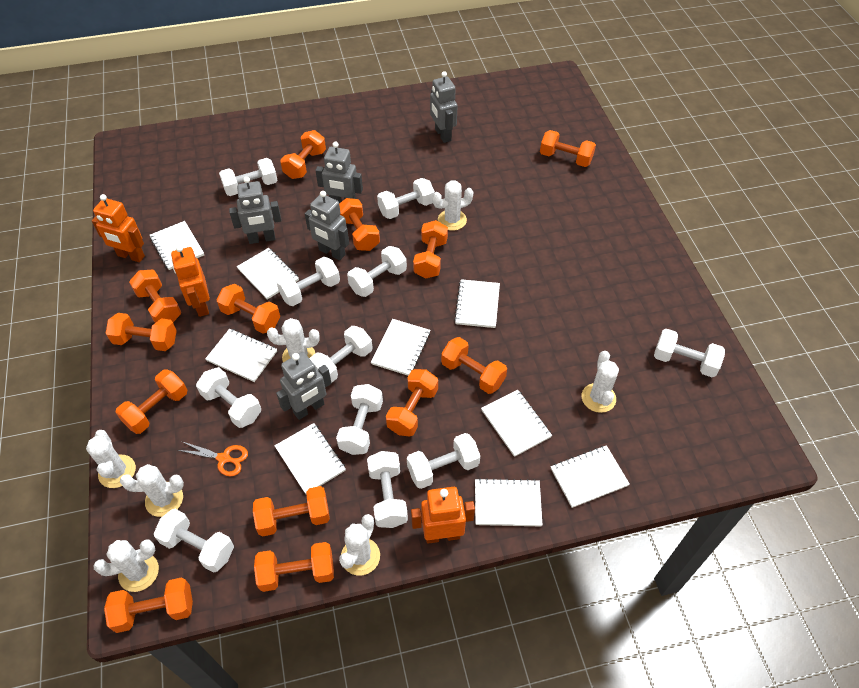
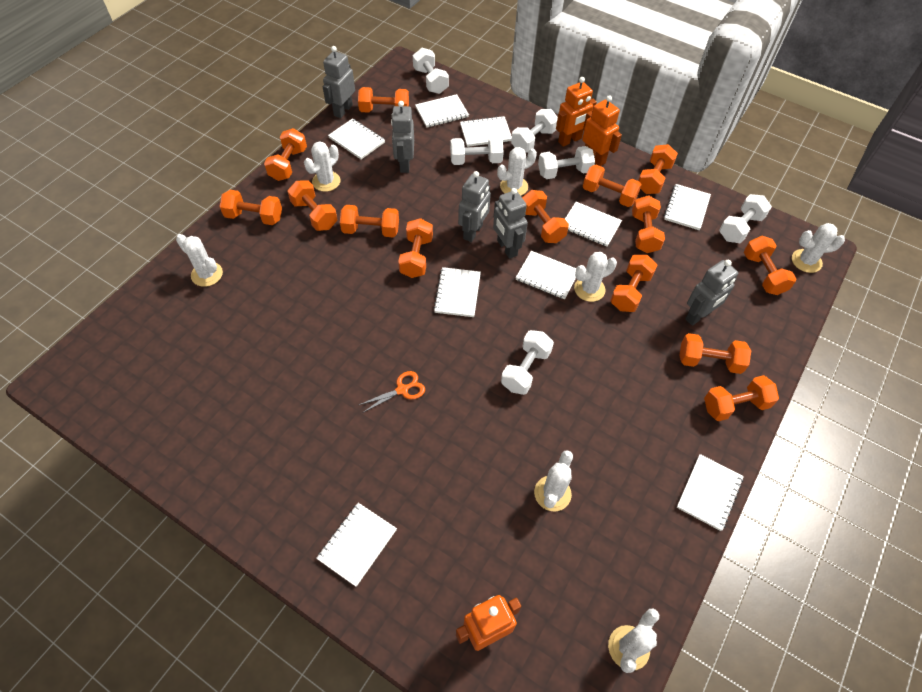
orange dumbbell: 13 -> 14
white dumbbell: 11 -> 6

